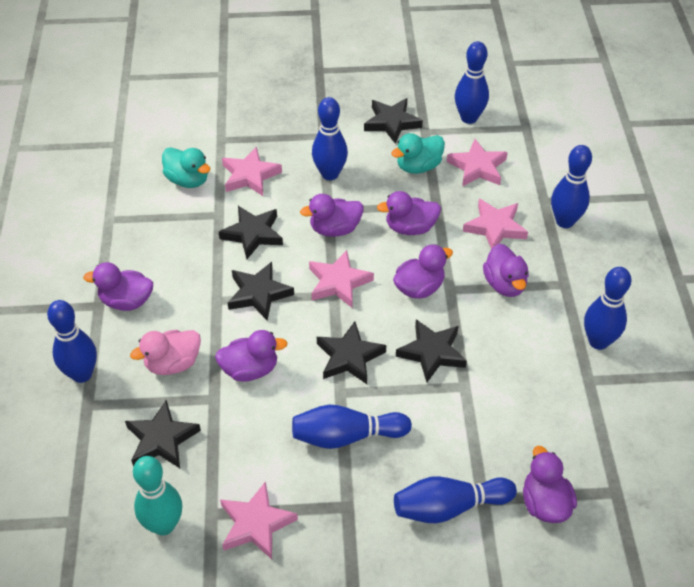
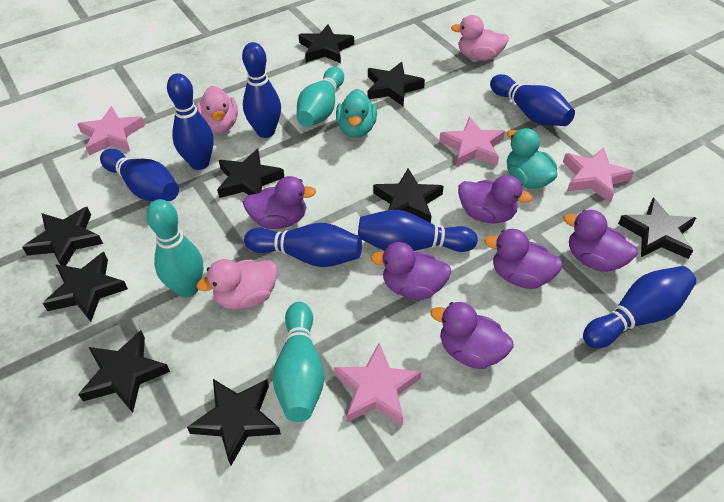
black star: 6 -> 9
pink duck: 1 -> 3
pink star: 5 -> 4
purple duck: 7 -> 6
turquoise bowling pin: 1 -> 3

